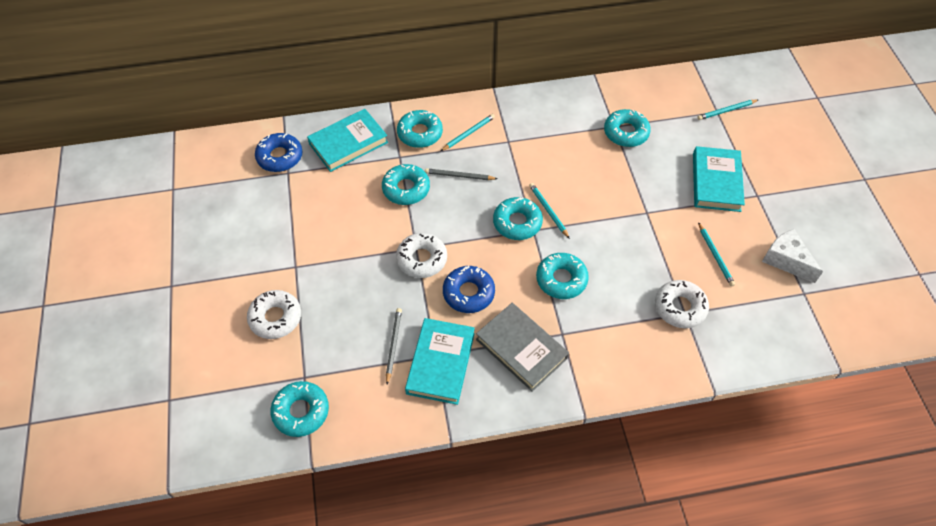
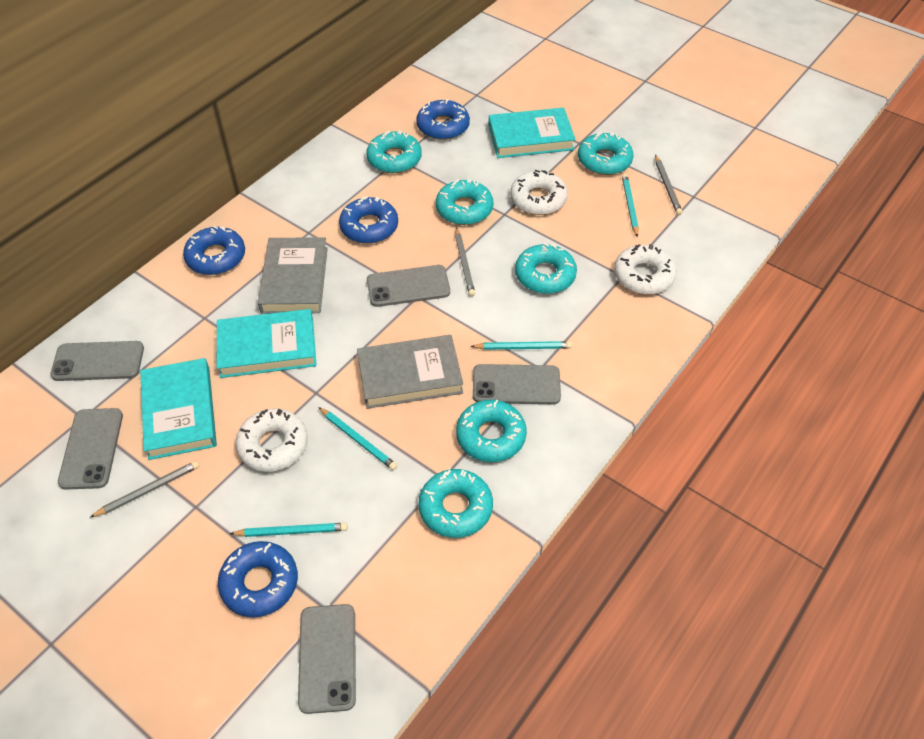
blue donut: 2 -> 4
grey book: 1 -> 2
grey pencil: 2 -> 3
grey phone: 0 -> 5
white cheese: 1 -> 0

